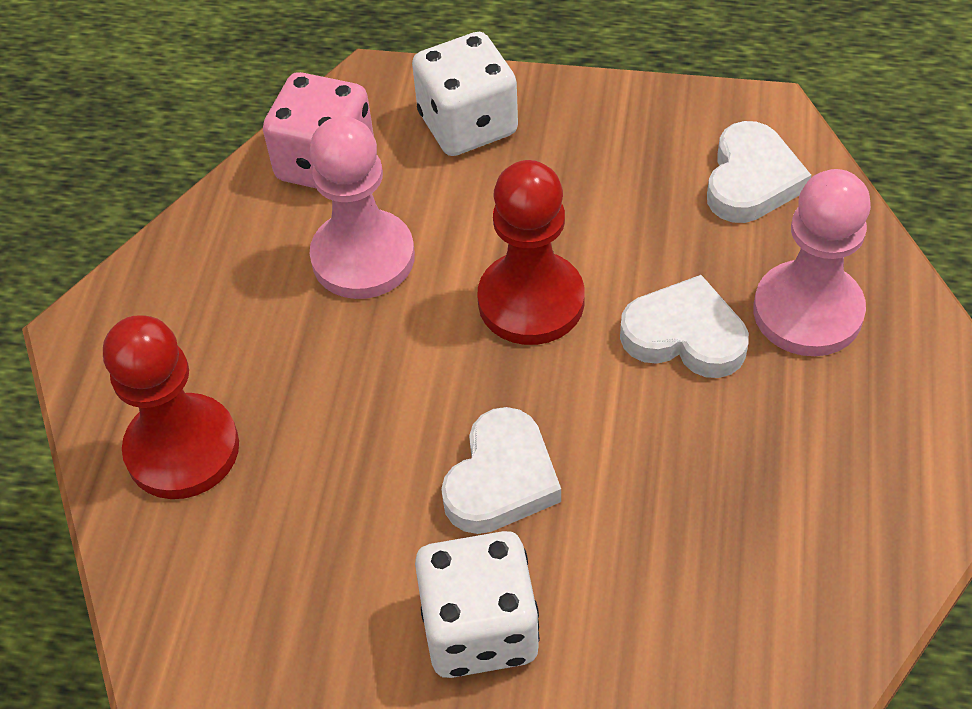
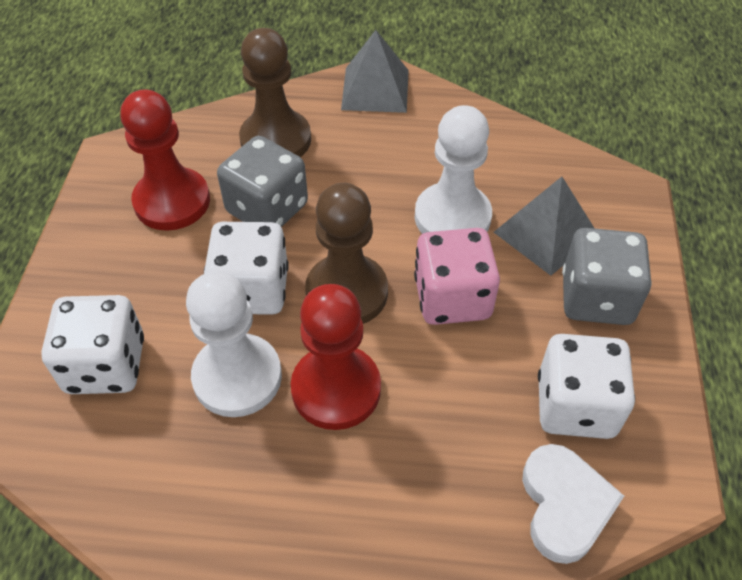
brown pawn: 0 -> 2
grey dice: 0 -> 2
grey pyramid: 0 -> 2
pink pawn: 2 -> 0
white dice: 2 -> 3
white heart: 3 -> 1
white pawn: 0 -> 2

